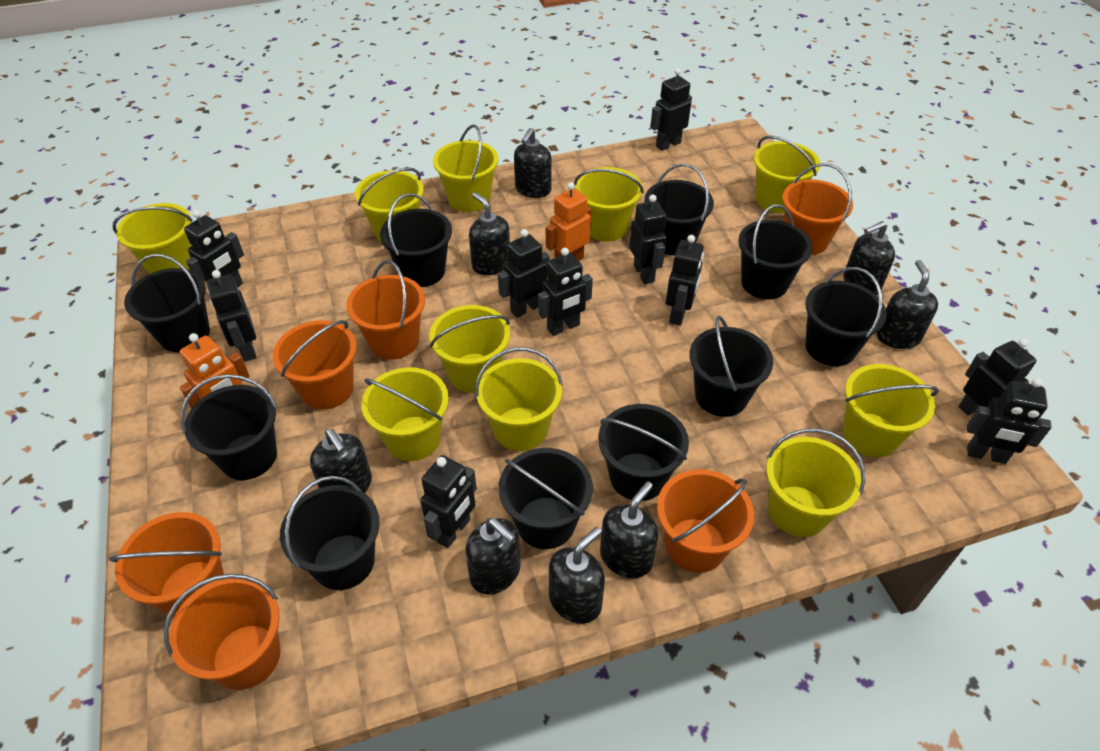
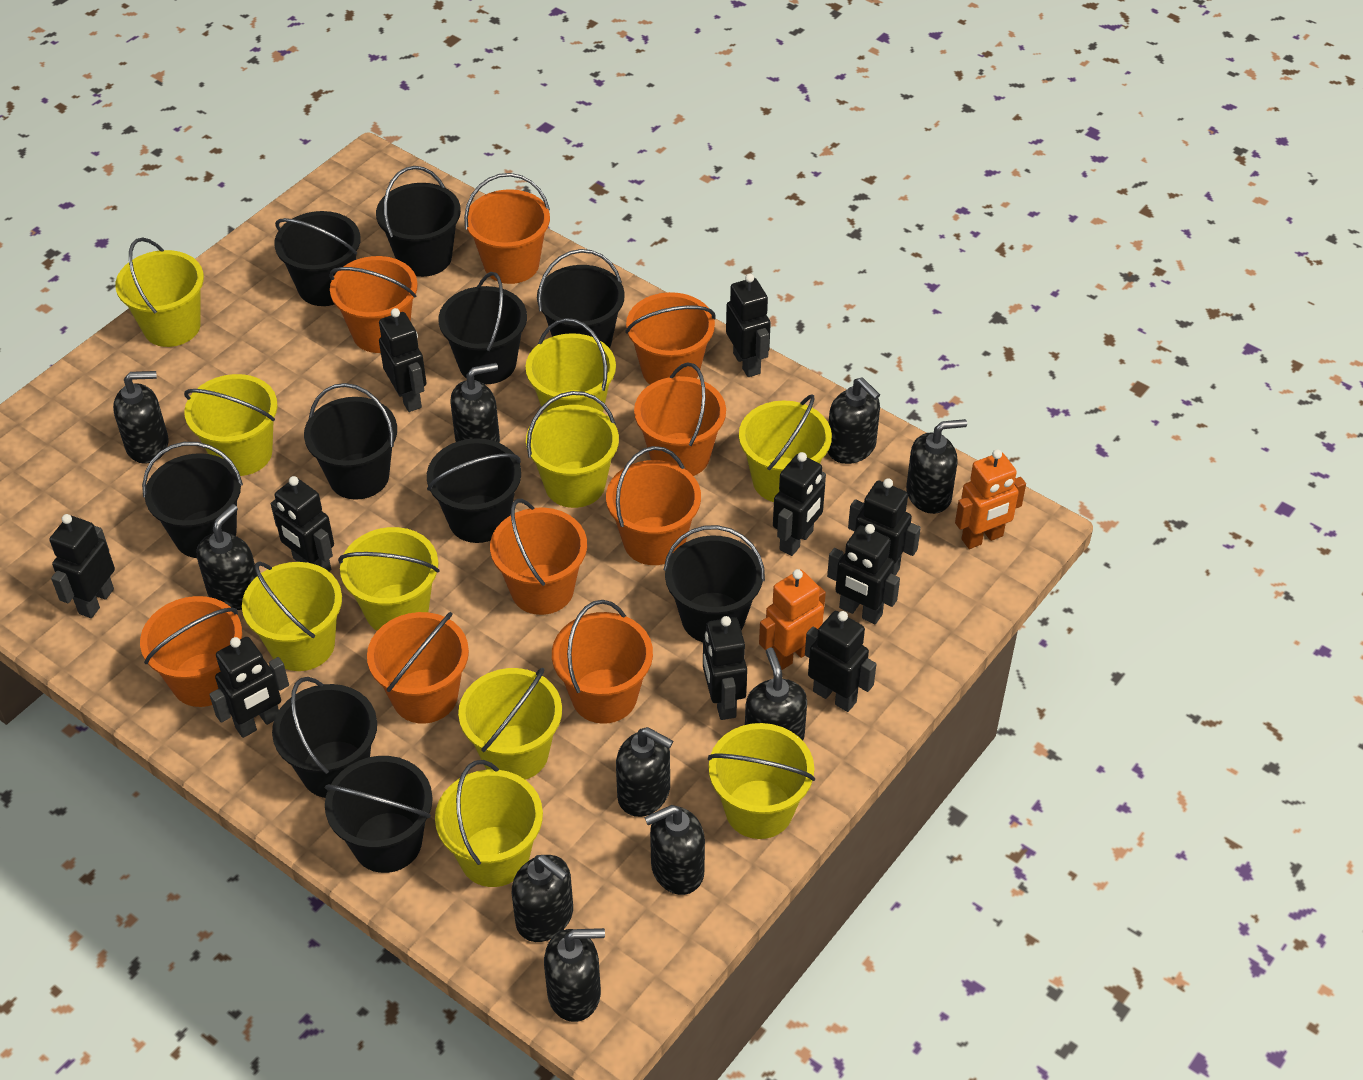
black soap dispenser: 8 -> 10
orange bucket: 6 -> 9

